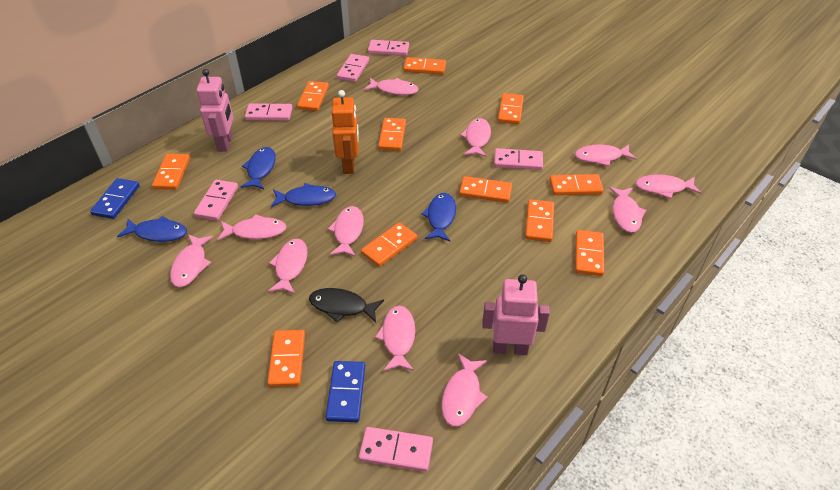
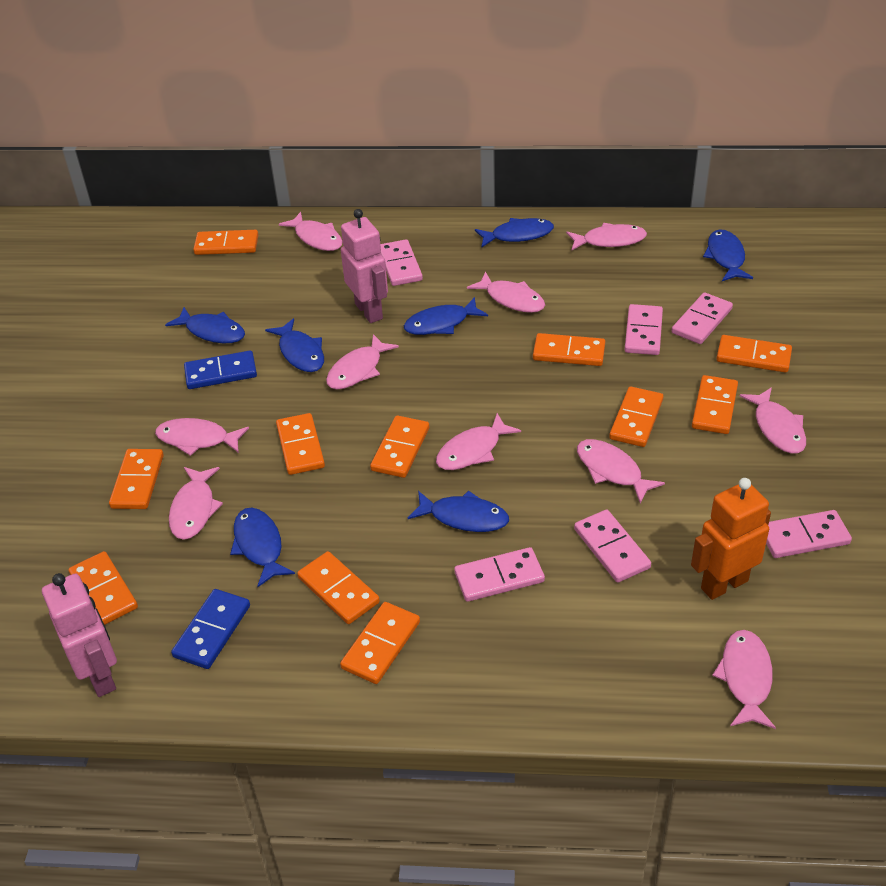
black fish: 1 -> 0
blue fish: 4 -> 7
pink fish: 11 -> 10

